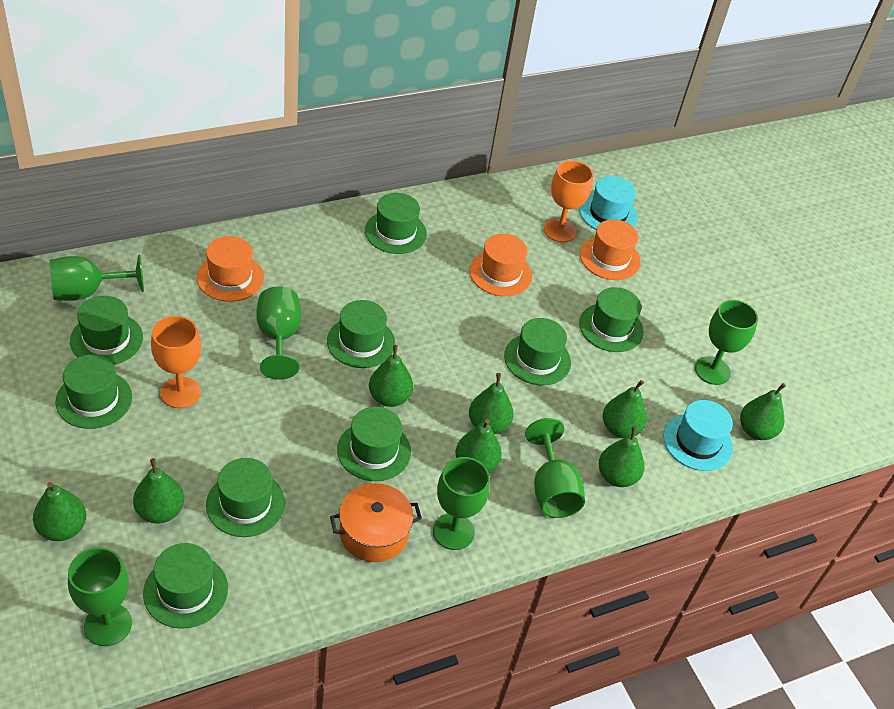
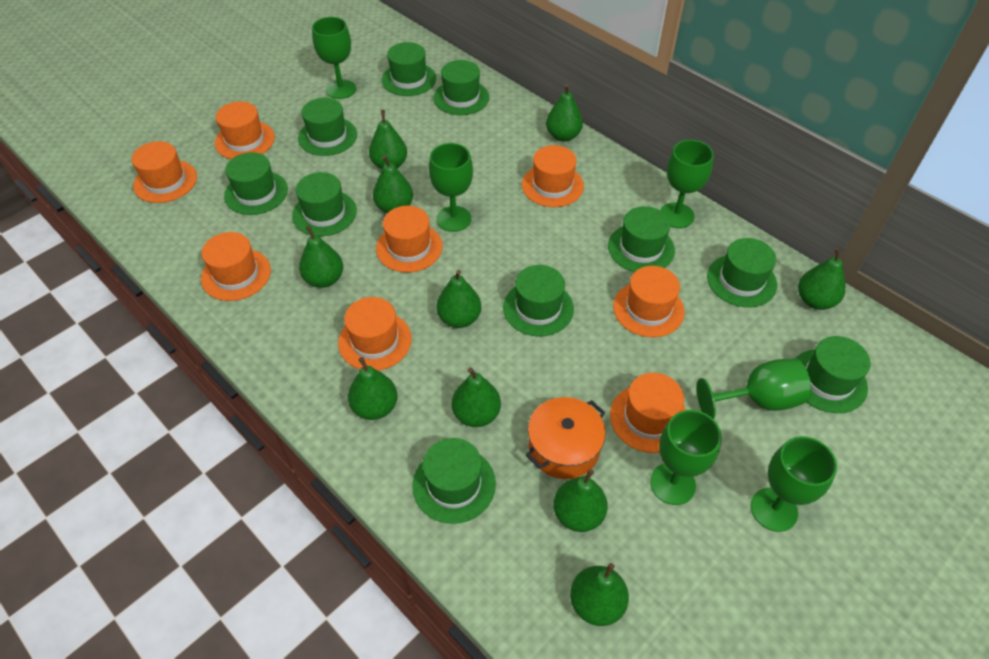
green hat: 9 -> 10
green pear: 8 -> 10
orange goblet: 2 -> 0
orange hat: 3 -> 8
turquoise hat: 2 -> 0

